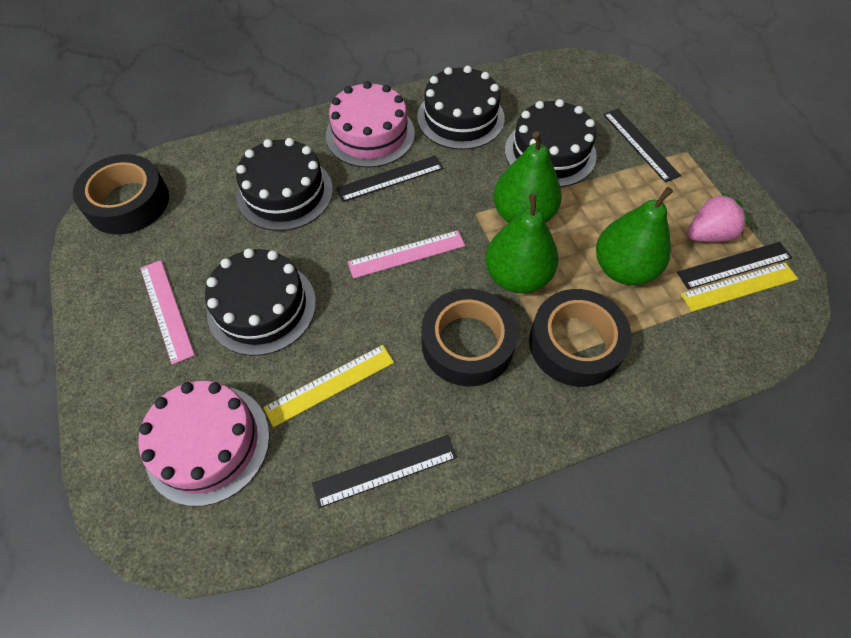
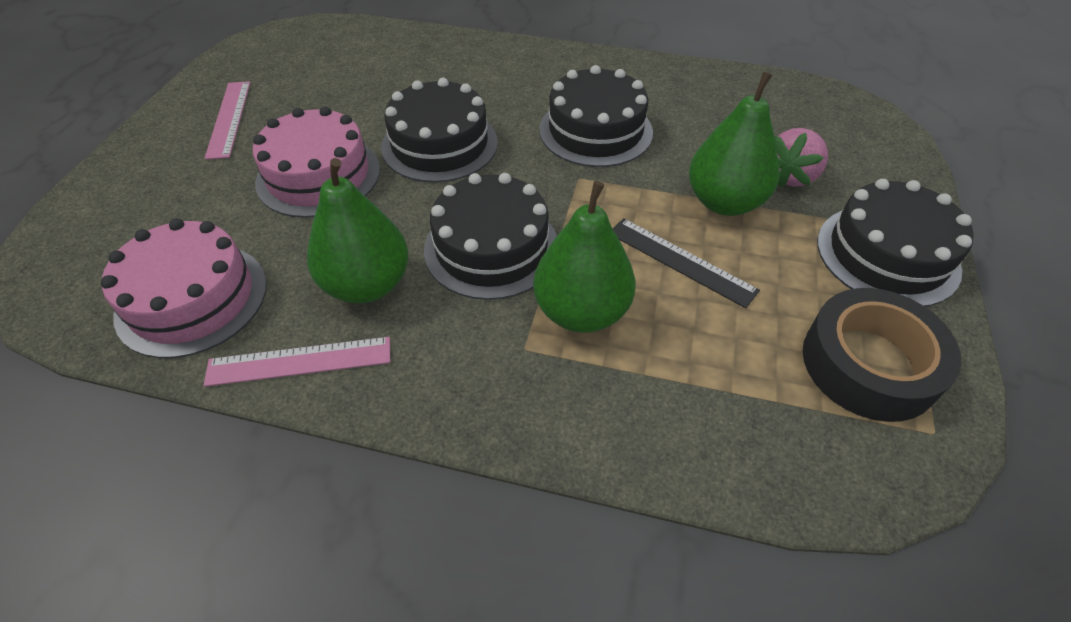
black ruler: 4 -> 1
black tape: 3 -> 1
yellow ruler: 2 -> 0

